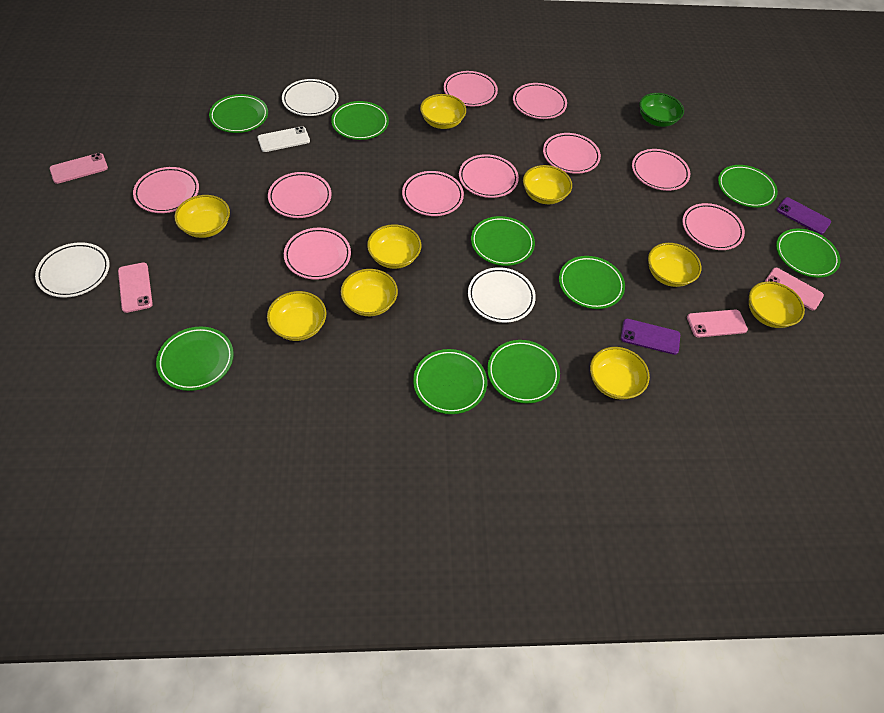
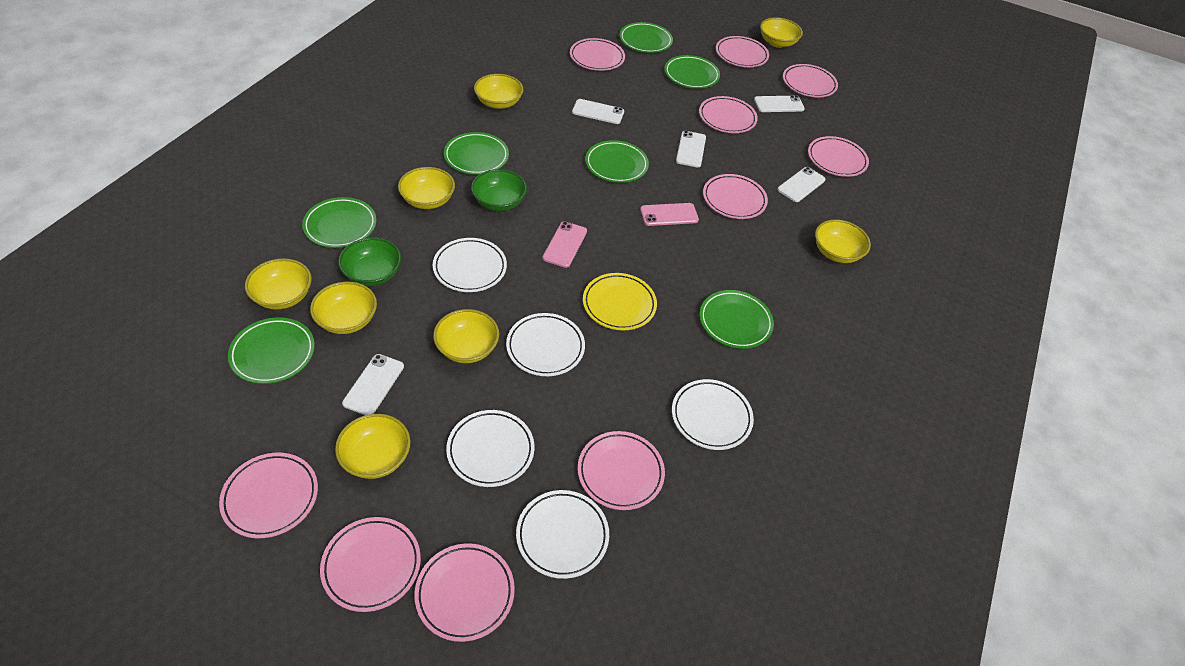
green bowl: 1 -> 2
green plate: 9 -> 7
pink phone: 4 -> 2
purple phone: 2 -> 0
white phone: 1 -> 5
white plate: 3 -> 5
yellow bowl: 9 -> 8
yellow plate: 0 -> 1

